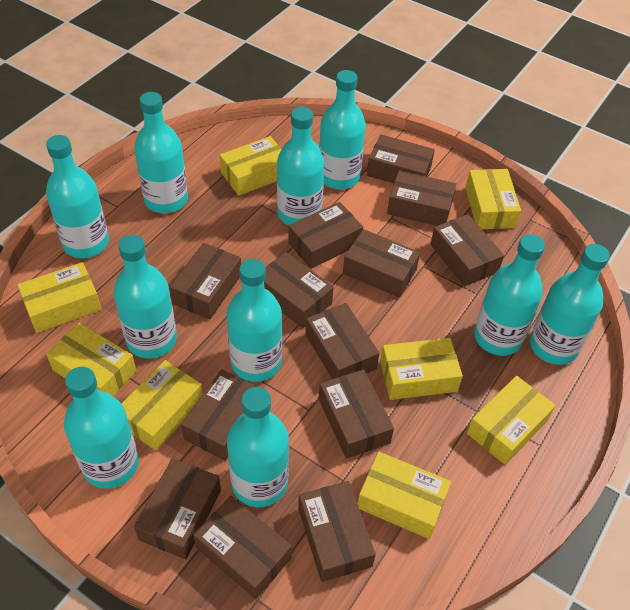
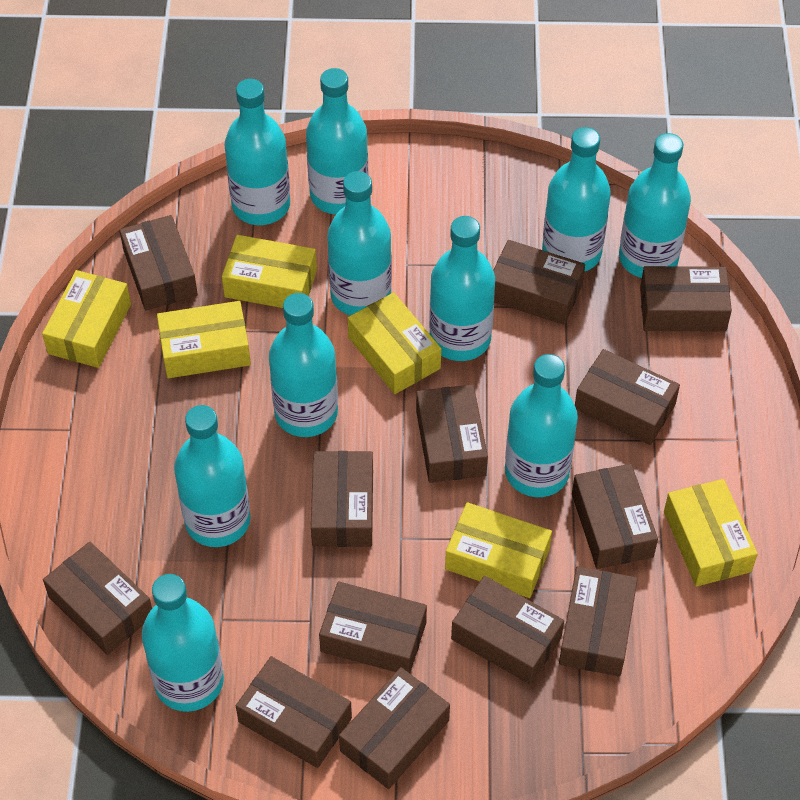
yellow box: 8 -> 6

